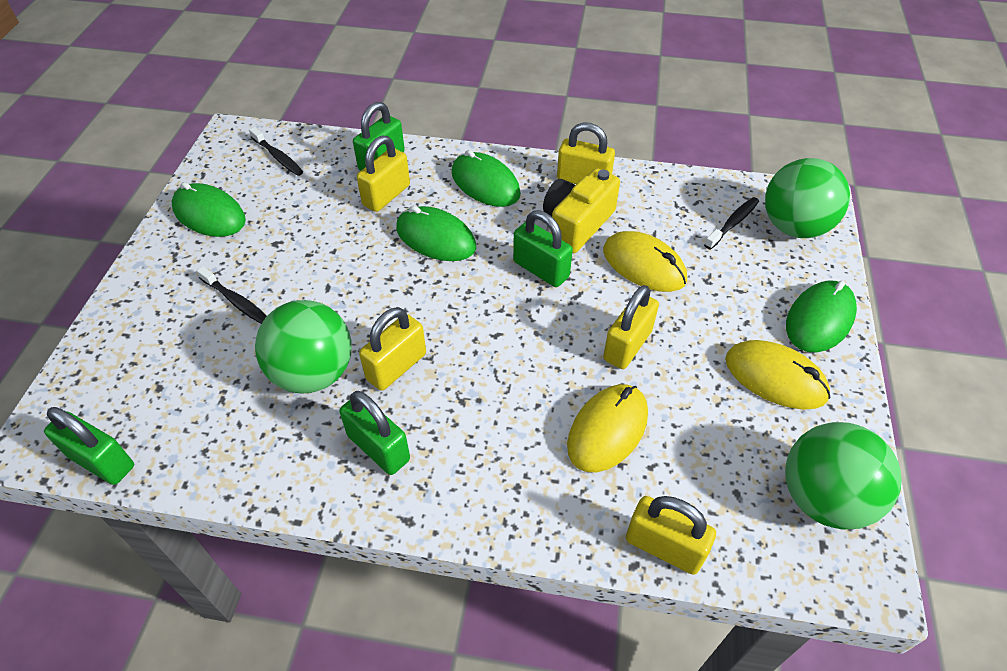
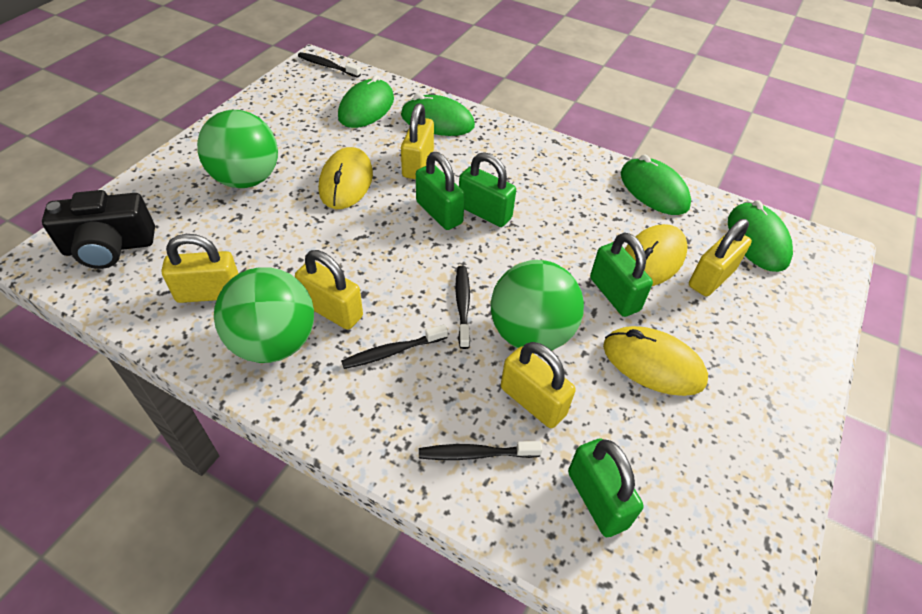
black camera: 0 -> 1
black toothbrush: 3 -> 4
yellow camera: 1 -> 0

